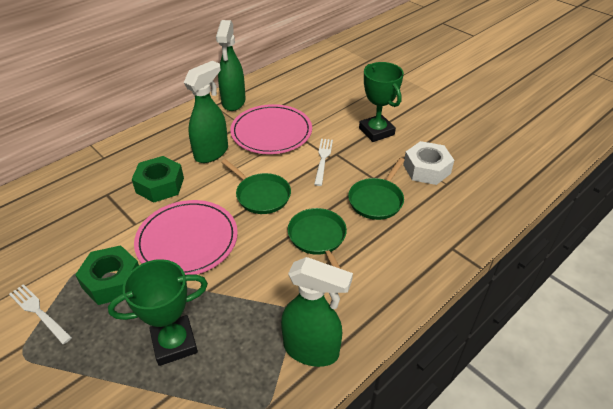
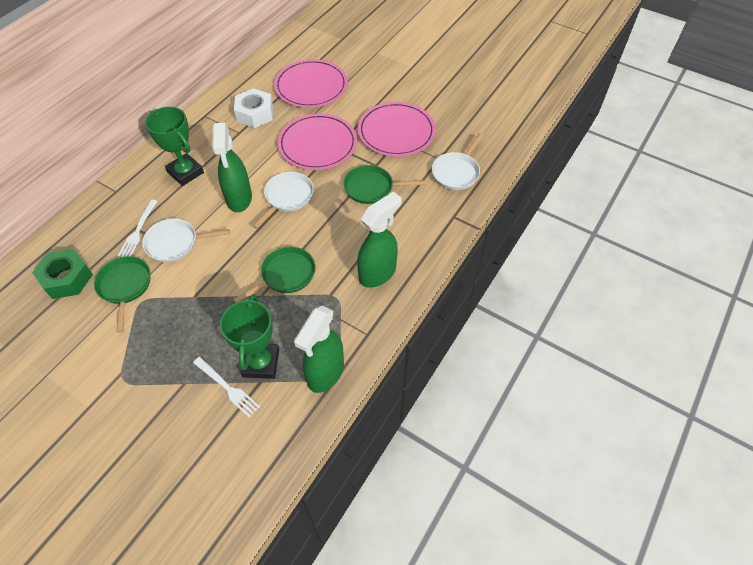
green nut: 2 -> 1
pink plate: 2 -> 3
white pan: 0 -> 3

